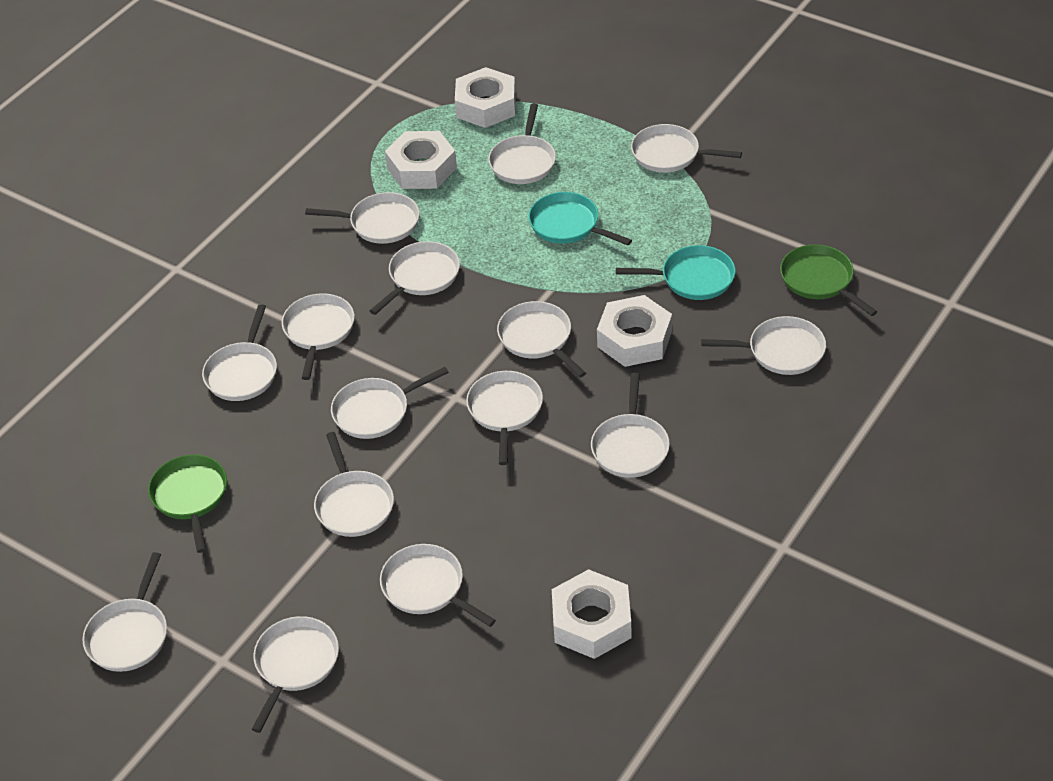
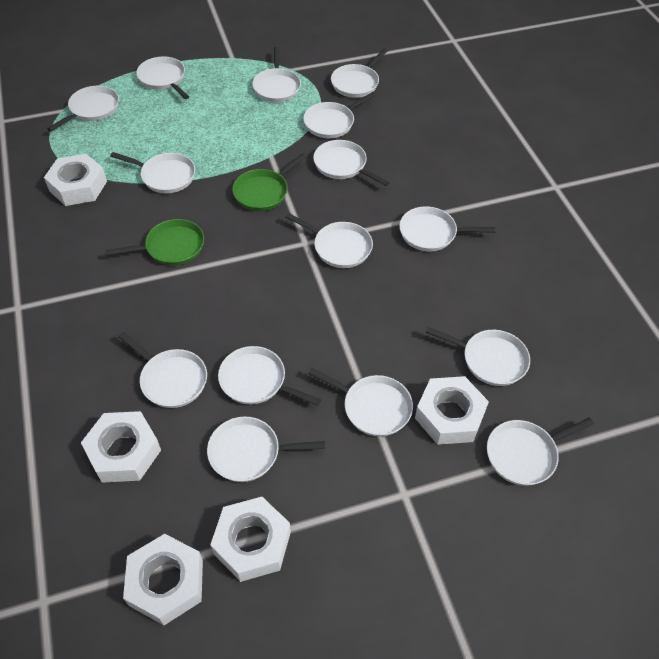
turquoise pan: 2 -> 0
white nut: 4 -> 5

